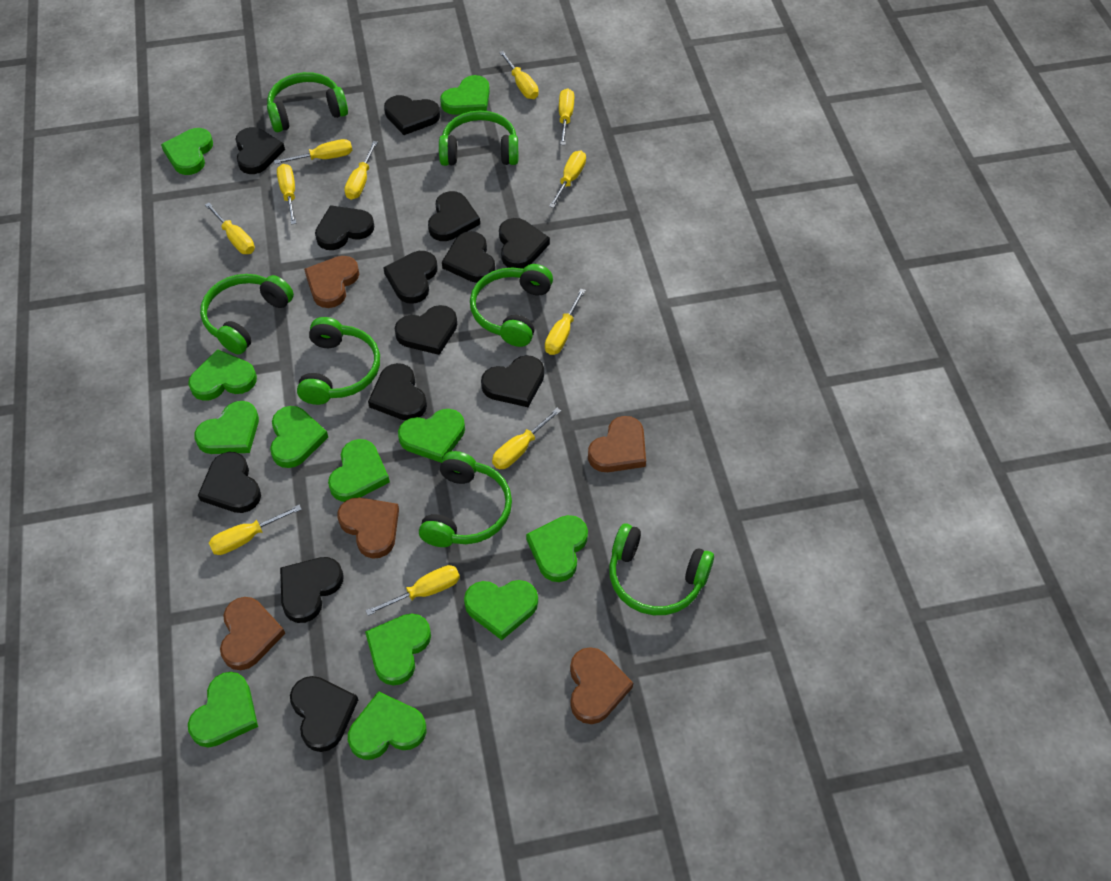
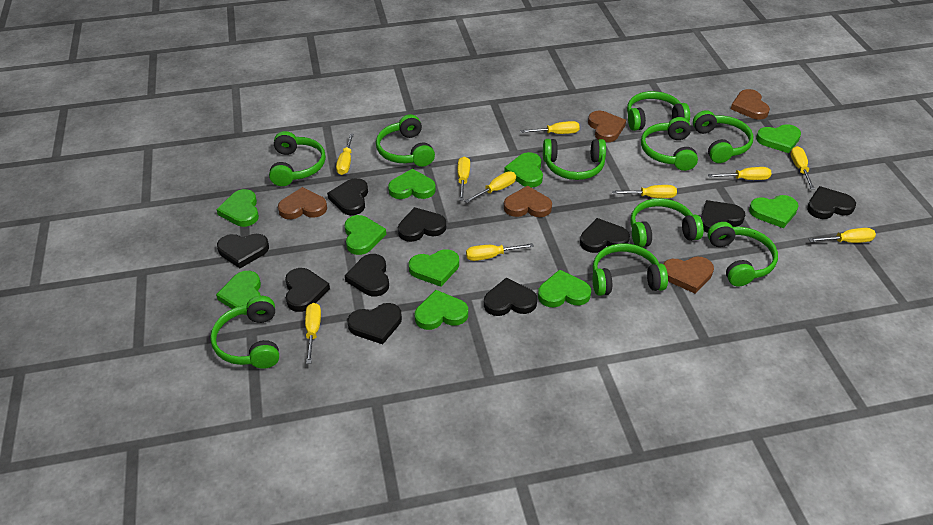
black heart: 13 -> 10
green headphones: 7 -> 10
green heart: 12 -> 10
yellow screwdriver: 11 -> 10

